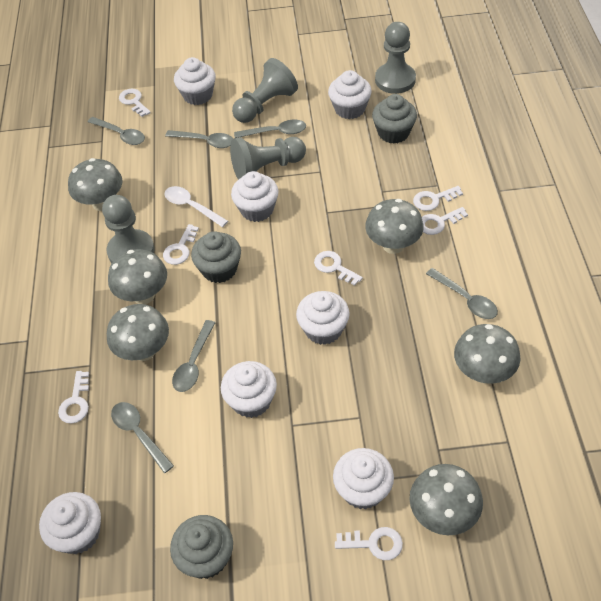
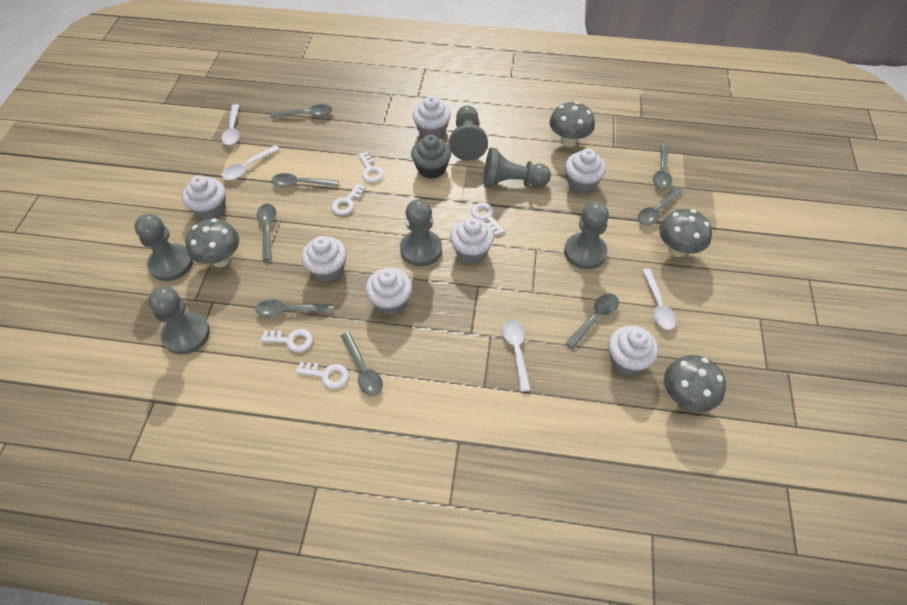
grey cupcake: 3 -> 1
grey mushroom: 6 -> 4
grey pawn: 4 -> 6
grey spoon: 6 -> 8
white key: 7 -> 5
white spoon: 1 -> 4

